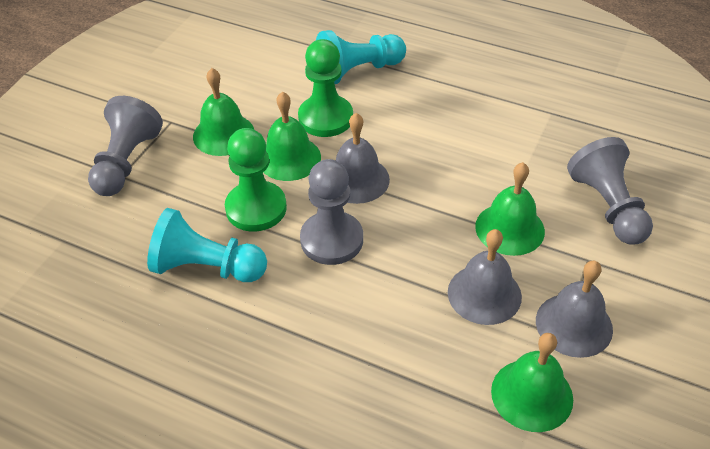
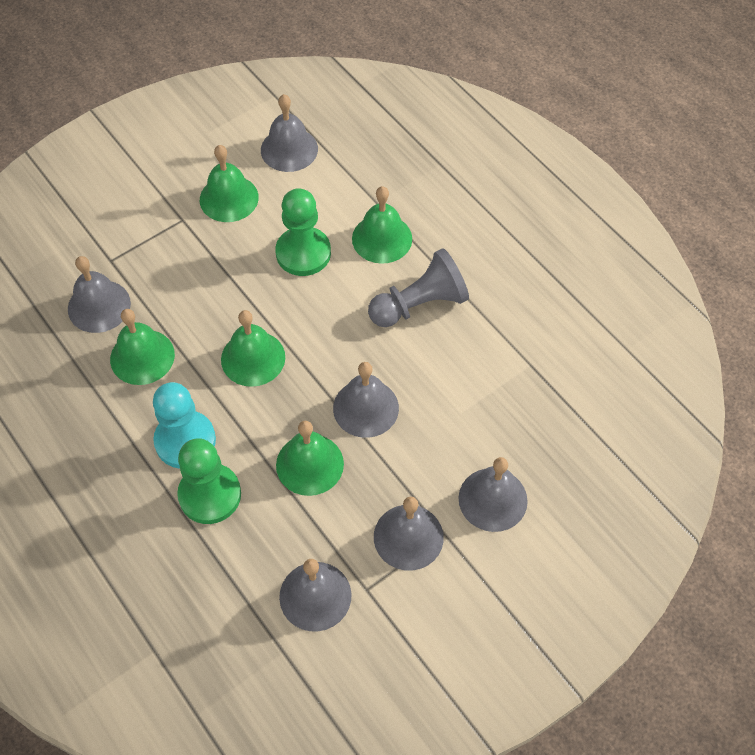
green bell: 4 -> 5
grey bell: 3 -> 6
grey pawn: 3 -> 1
turquoise pawn: 2 -> 1

